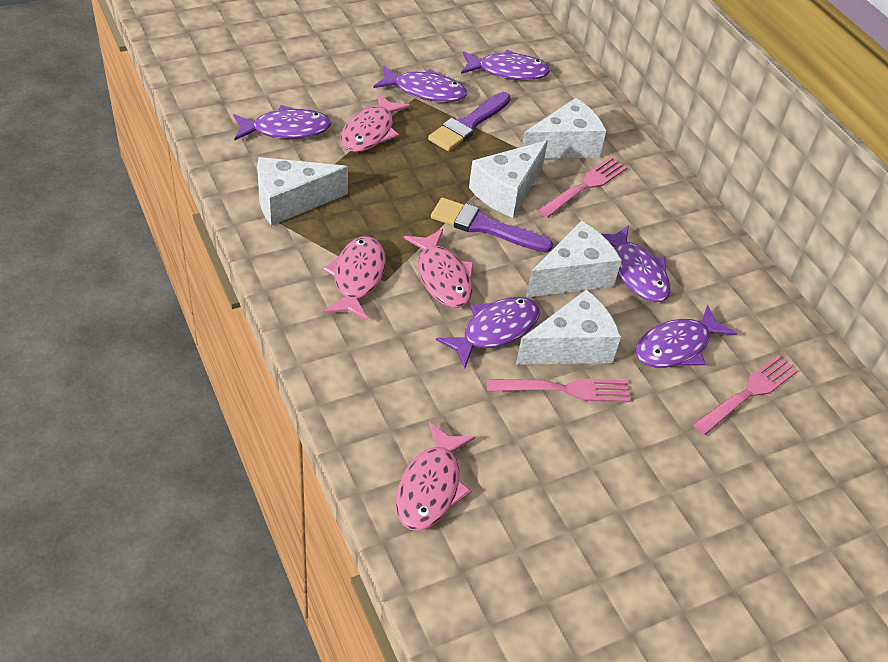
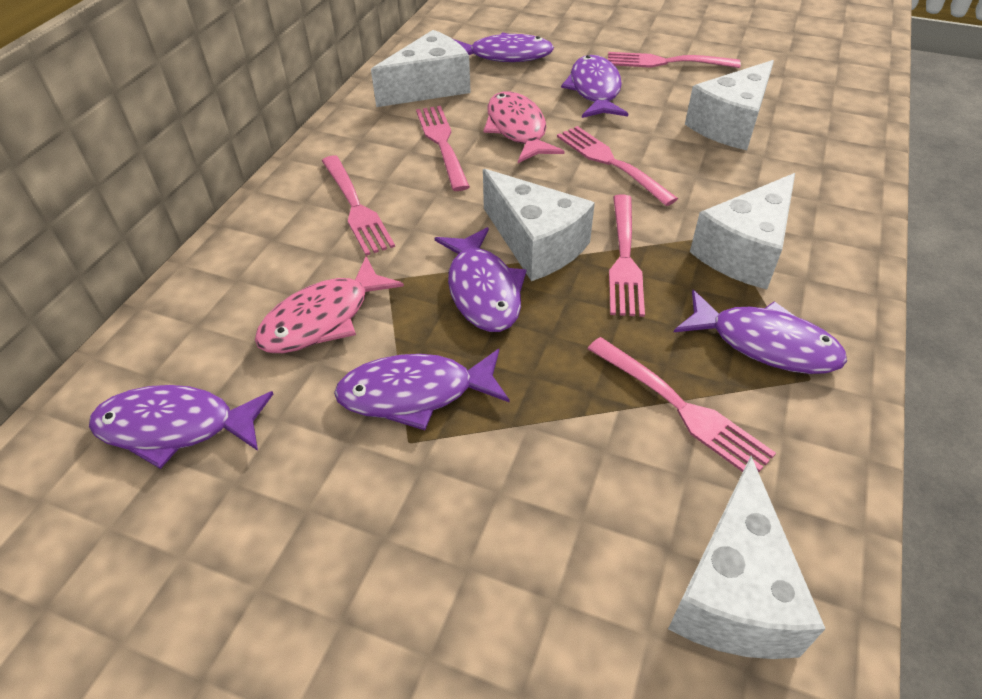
pink fish: 4 -> 2
pink fork: 3 -> 6
purple brush: 2 -> 0

